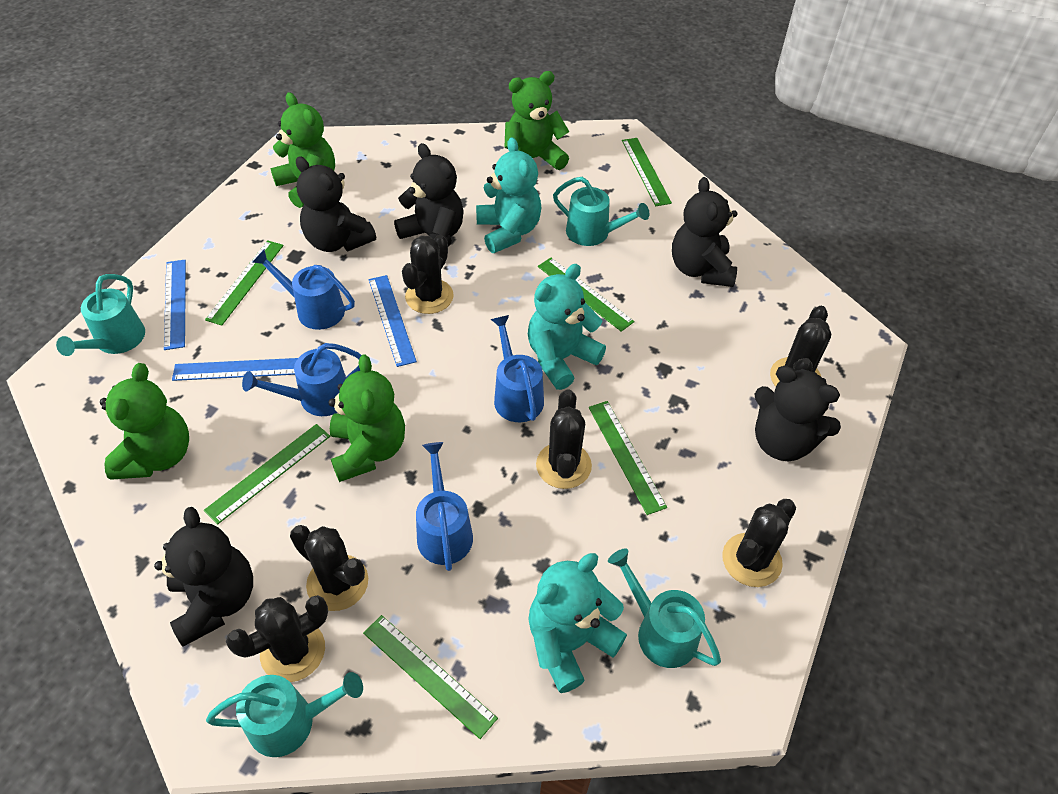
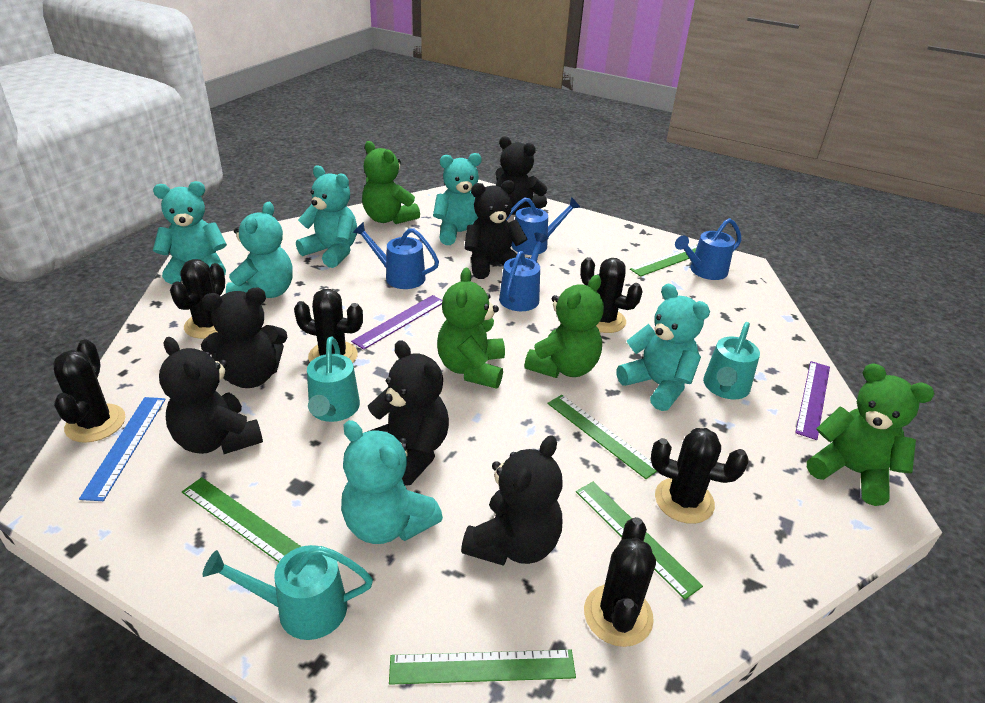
black teddy bear: 5 -> 6
blue ruler: 3 -> 1
green ruler: 6 -> 5
purple ruler: 0 -> 2
turquoise teddy bear: 3 -> 6
turquoise watering can: 4 -> 3

